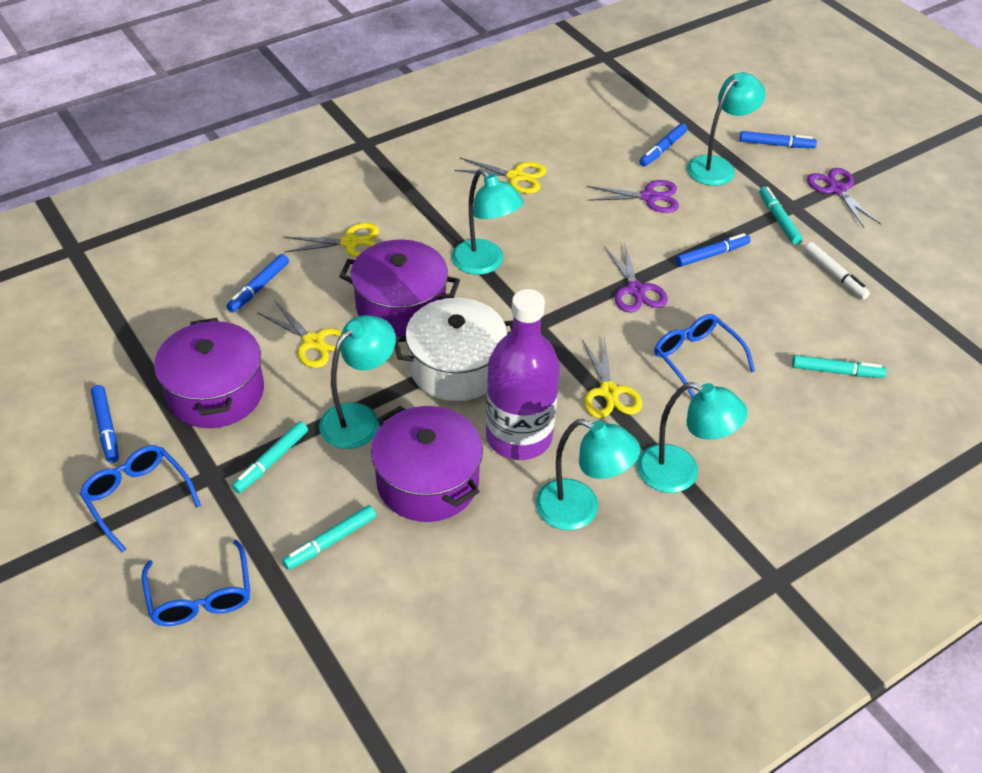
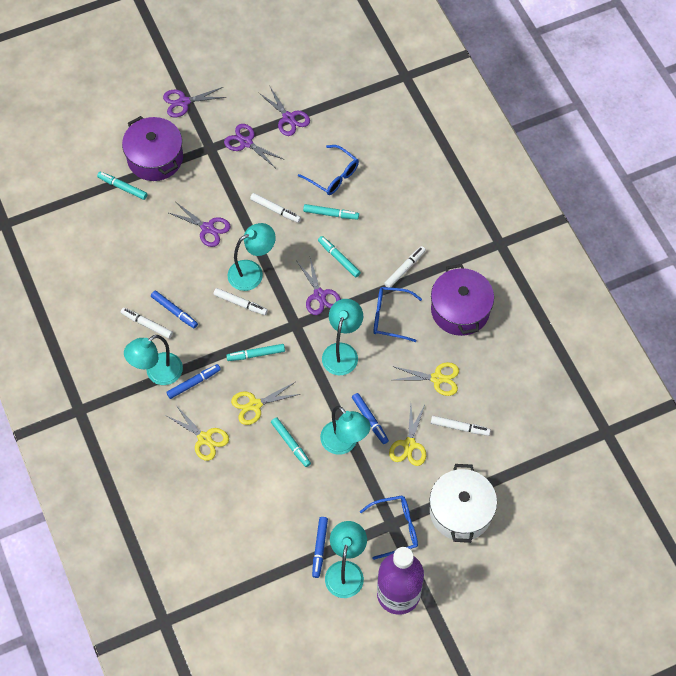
blue marker: 5 -> 4
purple pot: 3 -> 2
purple scissors: 3 -> 5
turquoise marker: 4 -> 5
white marker: 1 -> 5

